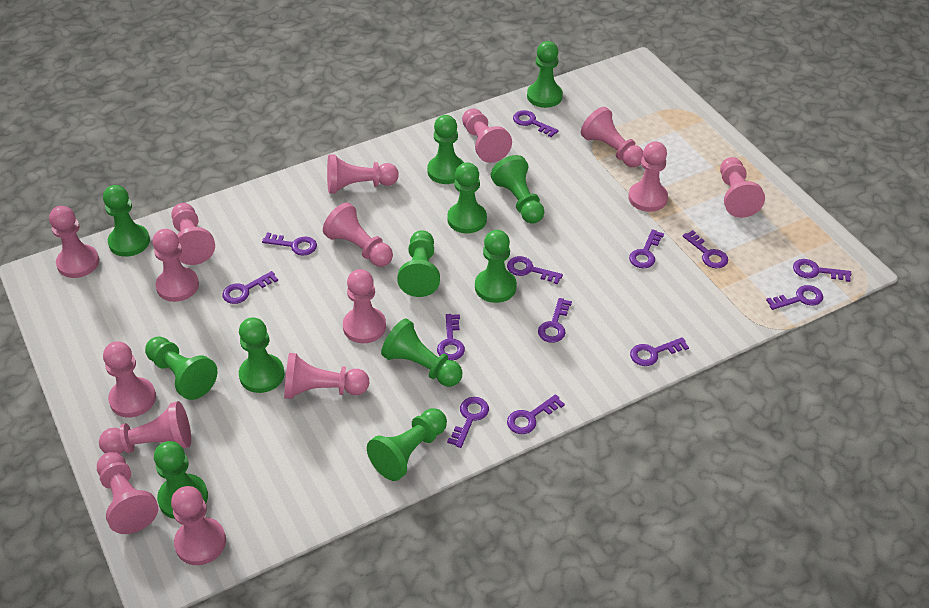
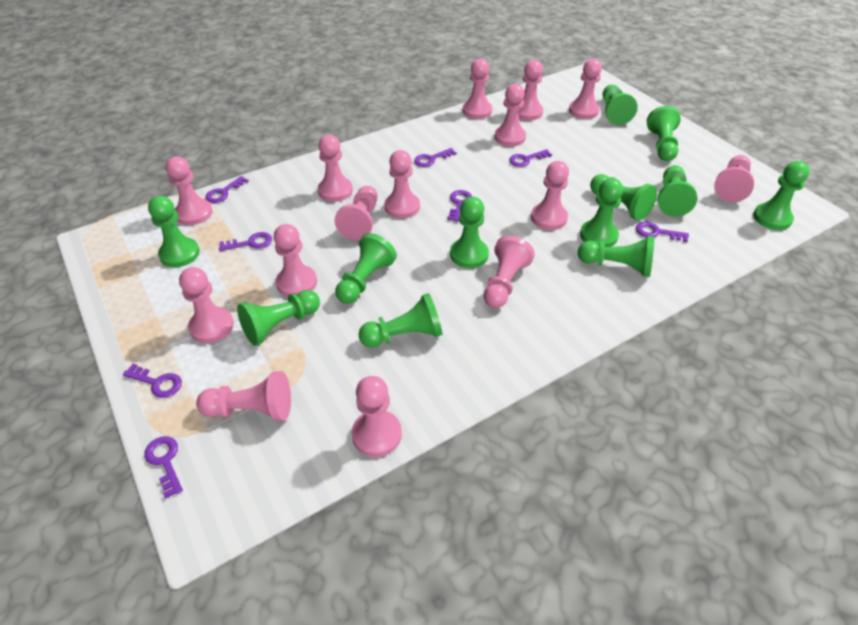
purple key: 13 -> 8

